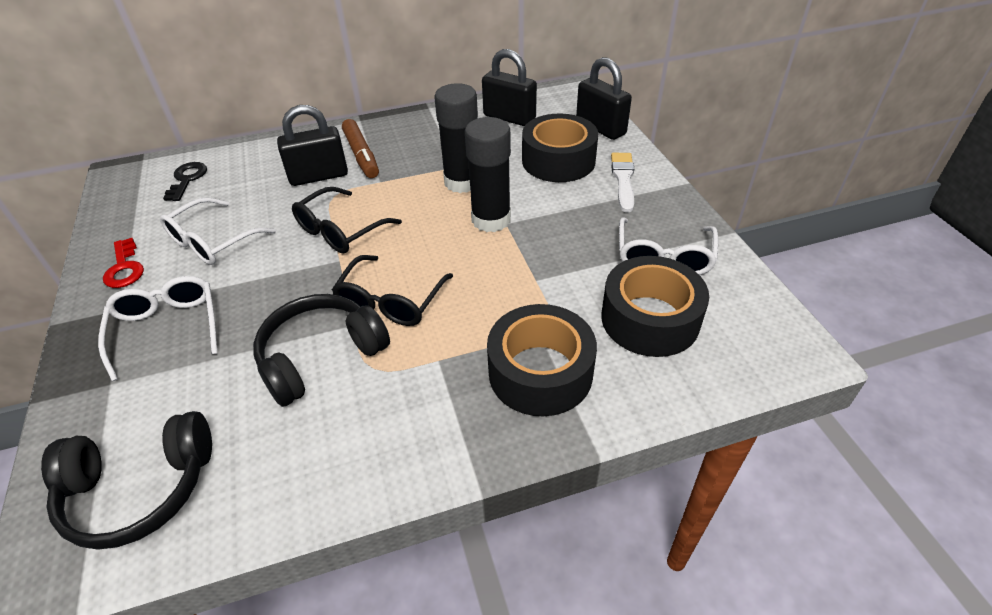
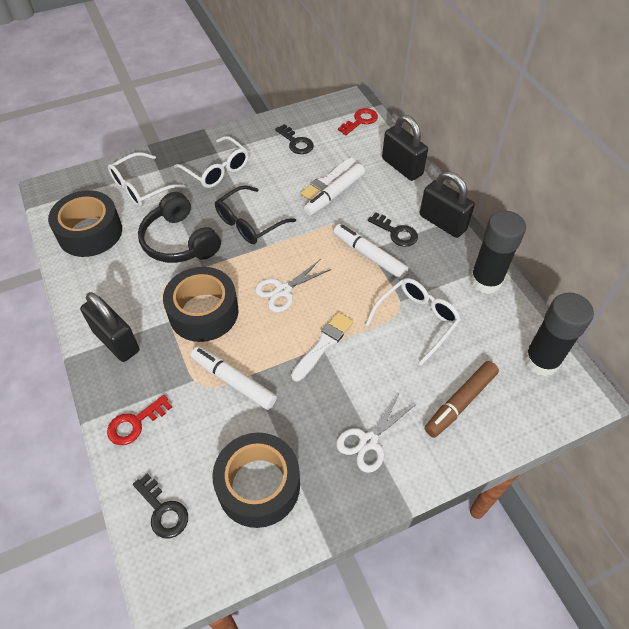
black glasses: 2 -> 1
black headphones: 2 -> 1
black key: 1 -> 3
red key: 1 -> 2
white brush: 1 -> 2
white marker: 0 -> 3
white scissors: 0 -> 2

